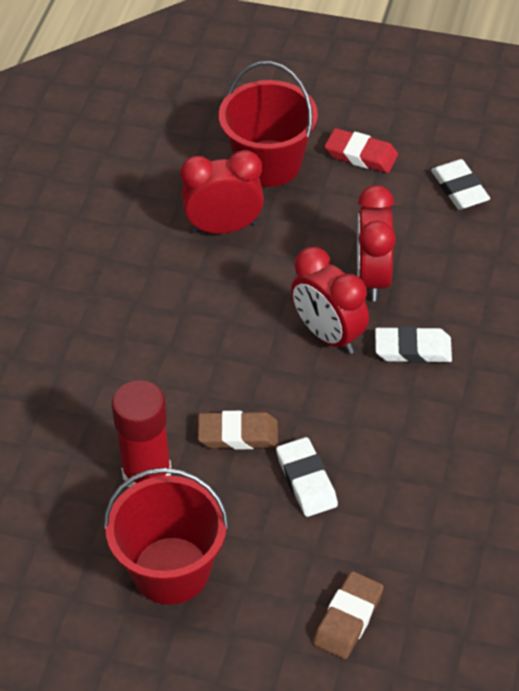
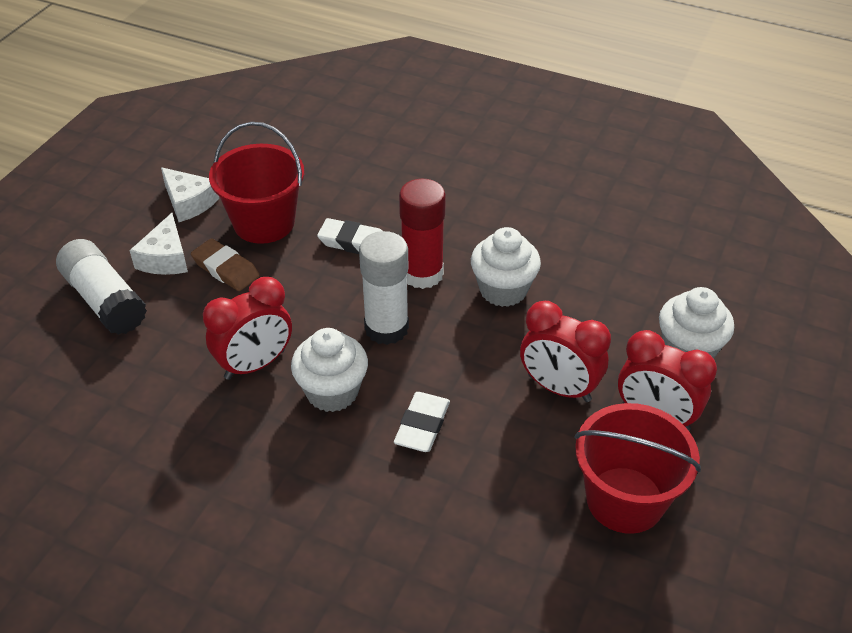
brown eraser: 2 -> 1
red eraser: 1 -> 0
white cheese: 0 -> 2
white cupcake: 0 -> 3
white eraser: 3 -> 2
white glue stick: 0 -> 2

